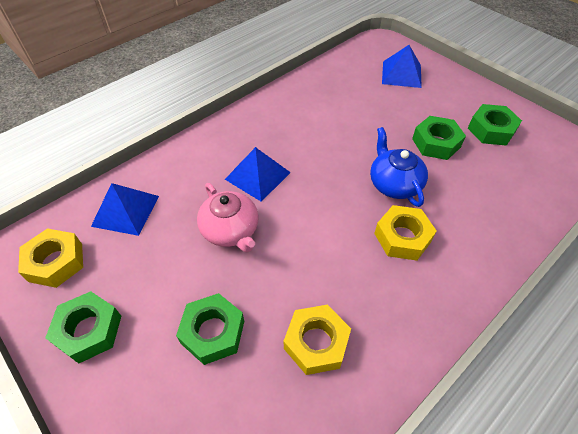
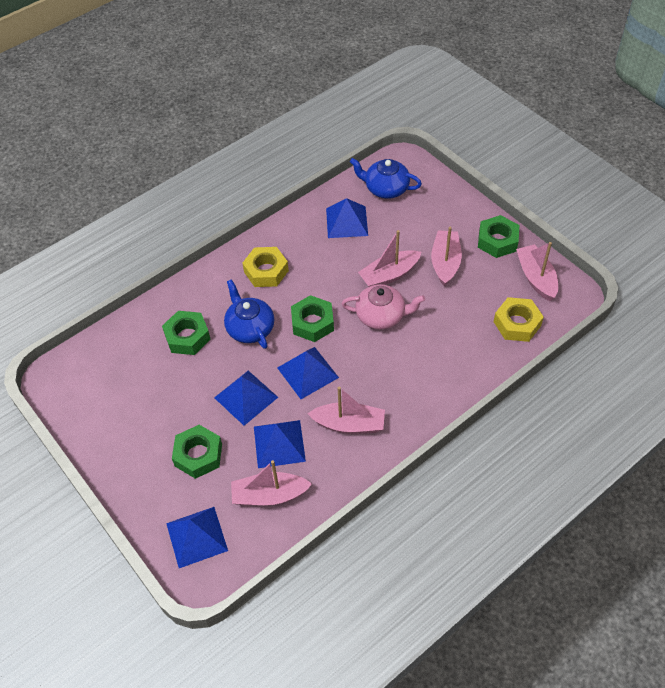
blue pyramid: 3 -> 5
blue teapot: 1 -> 2
pink boat: 0 -> 5
yellow nut: 3 -> 2

